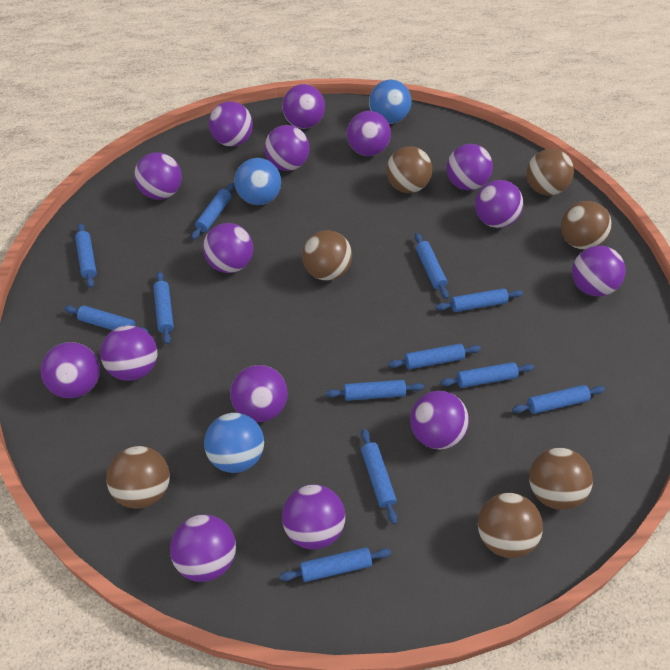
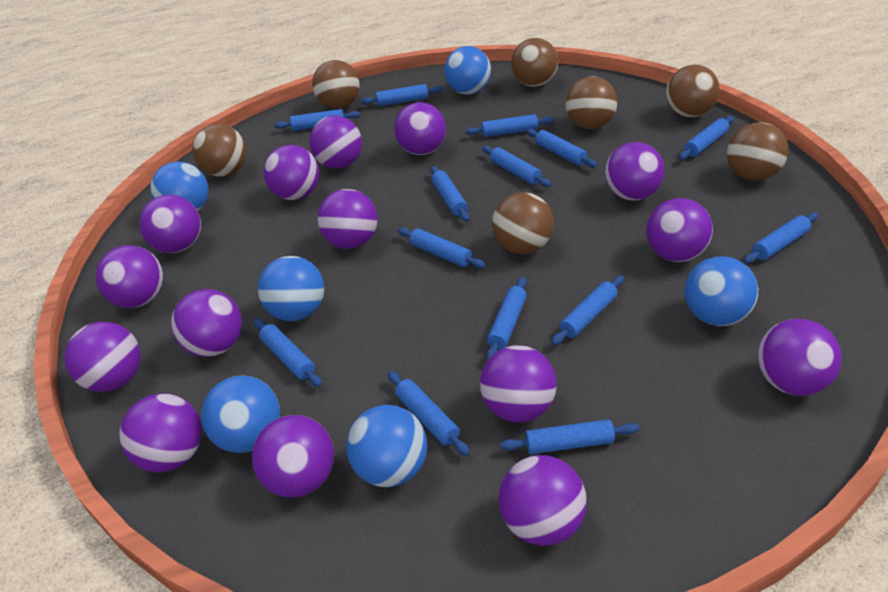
blue ball: 3 -> 6
blue rolling pin: 12 -> 14

